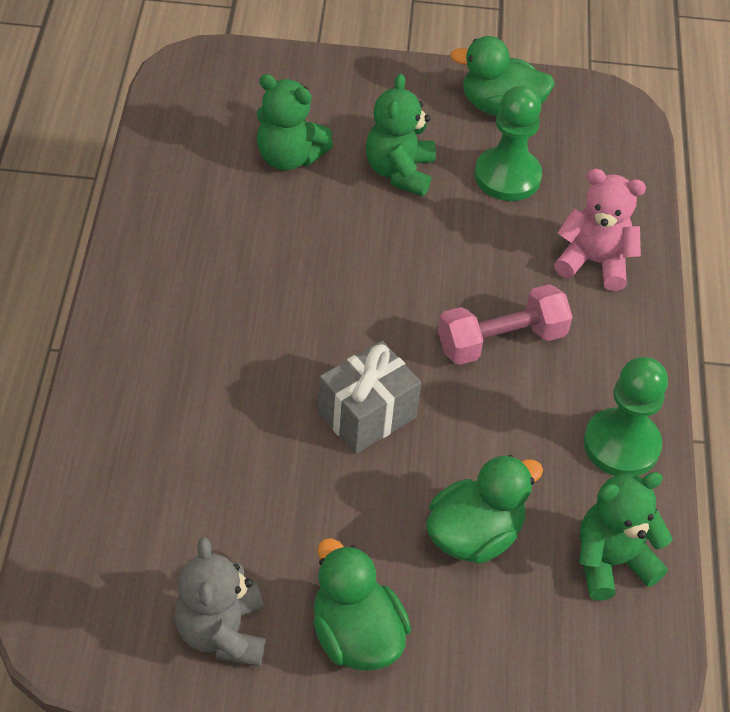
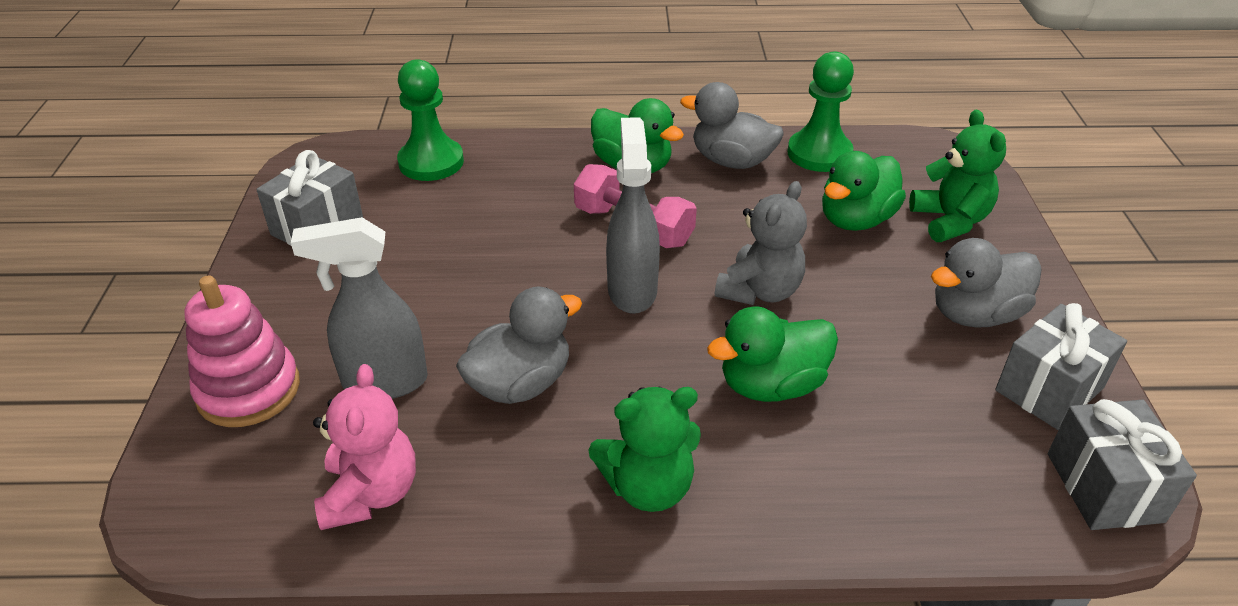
green teddy bear: 3 -> 2
grey duck: 0 -> 3
grey gift: 1 -> 3
grey spray bottle: 0 -> 2
pink stacking toy: 0 -> 1

